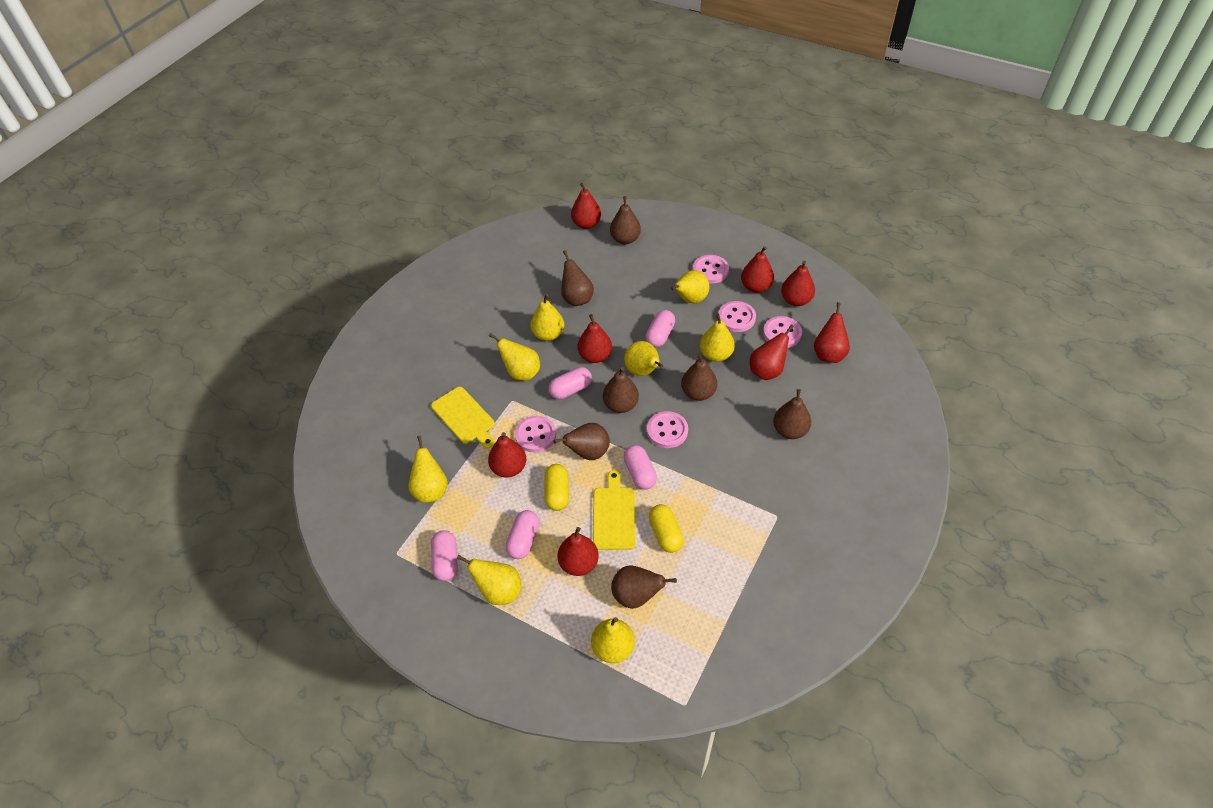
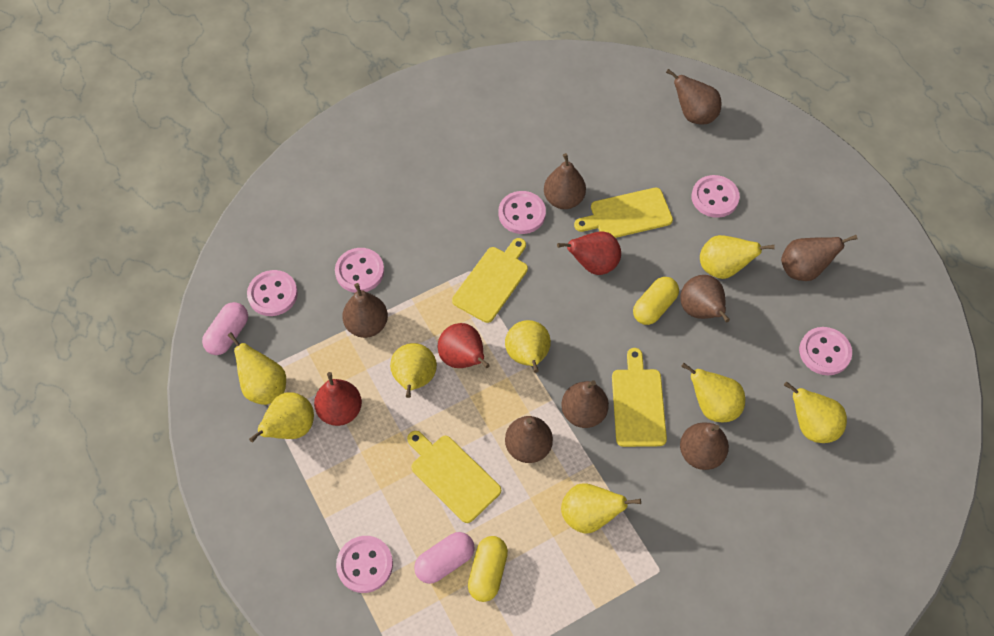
brown pear: 7 -> 8
pink button: 5 -> 6
pink capsule: 5 -> 2
red pear: 8 -> 3
yellow cutting board: 2 -> 4

